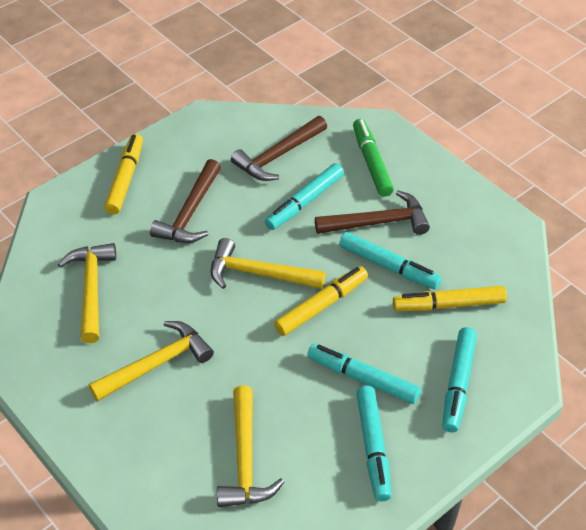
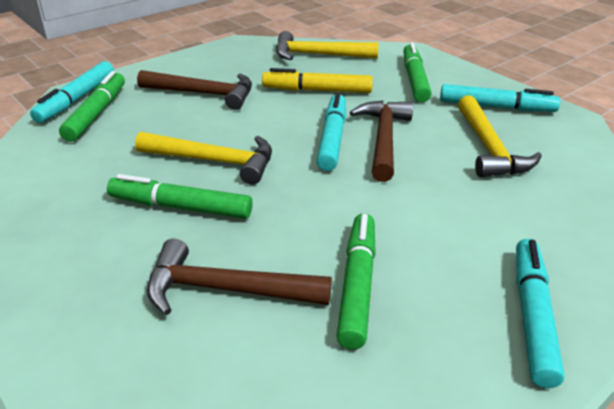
green marker: 1 -> 4
turquoise marker: 5 -> 4
yellow hammer: 4 -> 3
yellow marker: 3 -> 1

